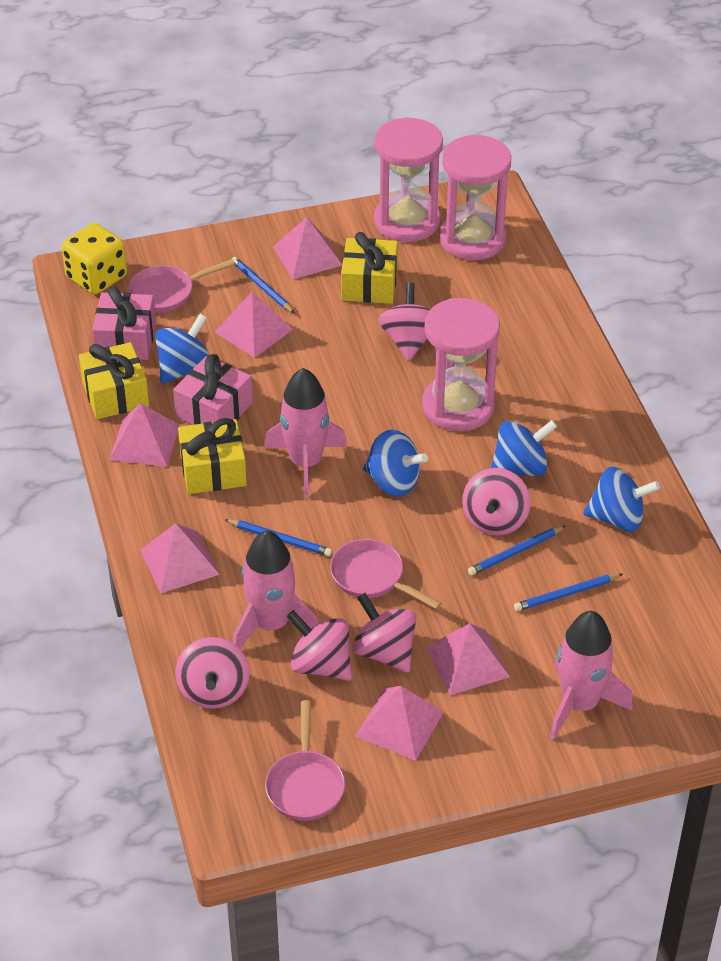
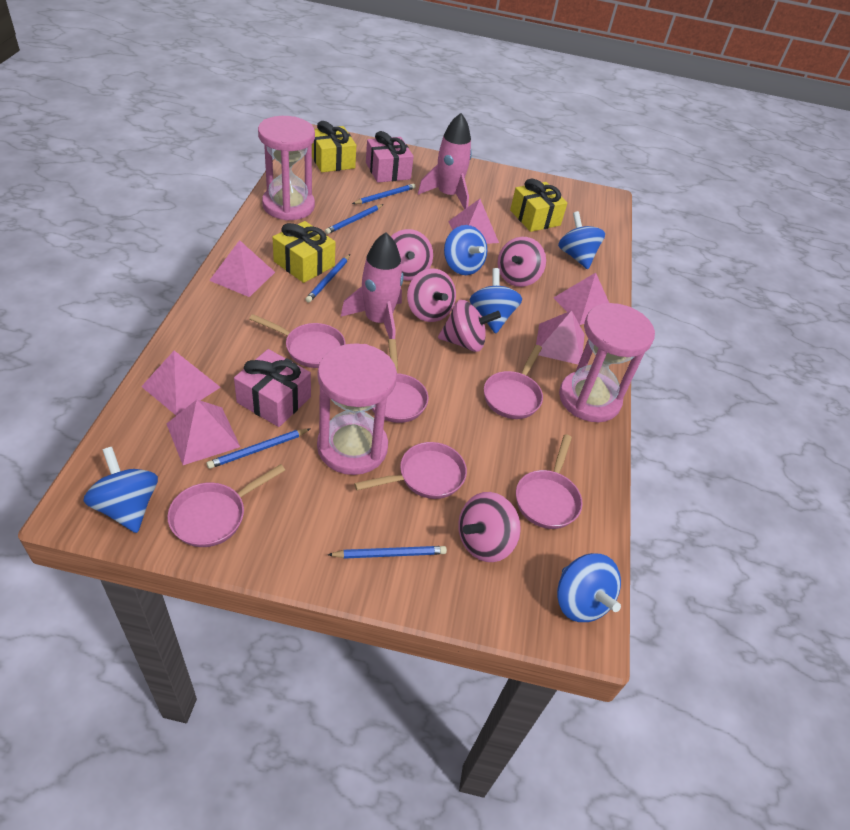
blue pencil: 4 -> 5
blue spinning top: 4 -> 5
pink pan: 3 -> 6
pink rocket: 3 -> 2
yellow dice: 1 -> 0

